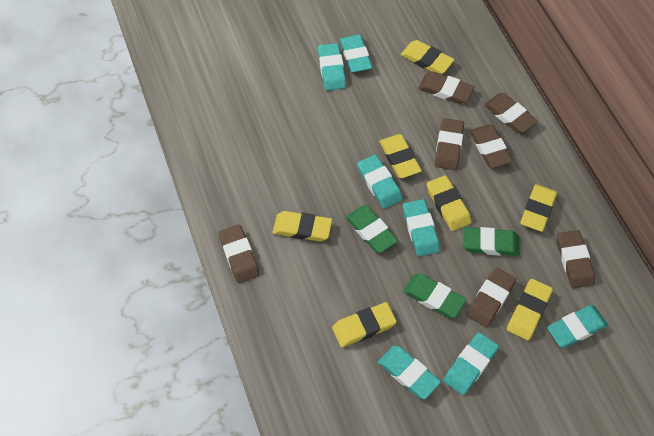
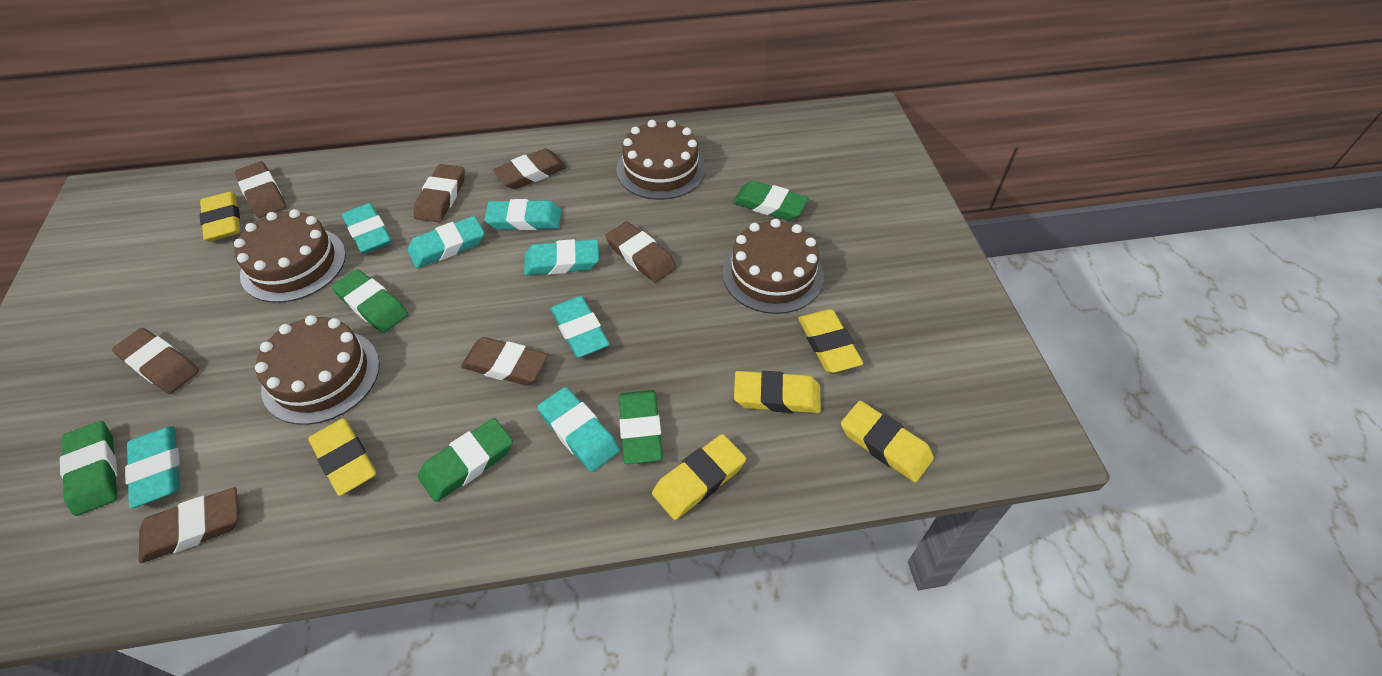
brown cake: 0 -> 4
green eraser: 3 -> 5
yellow eraser: 7 -> 6

